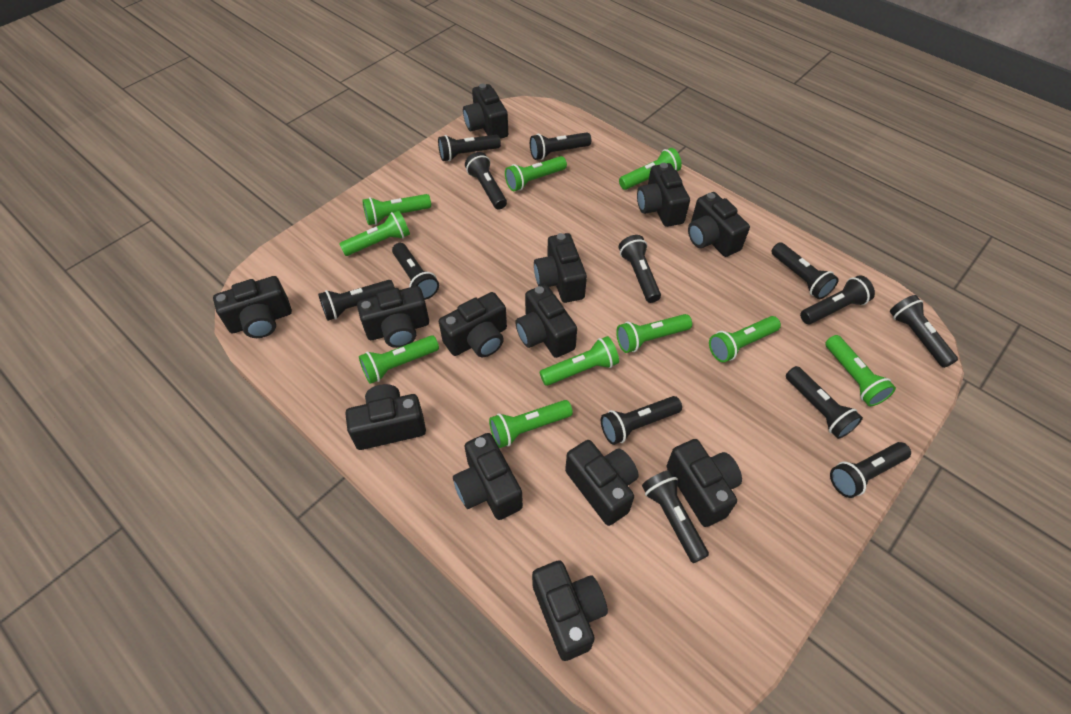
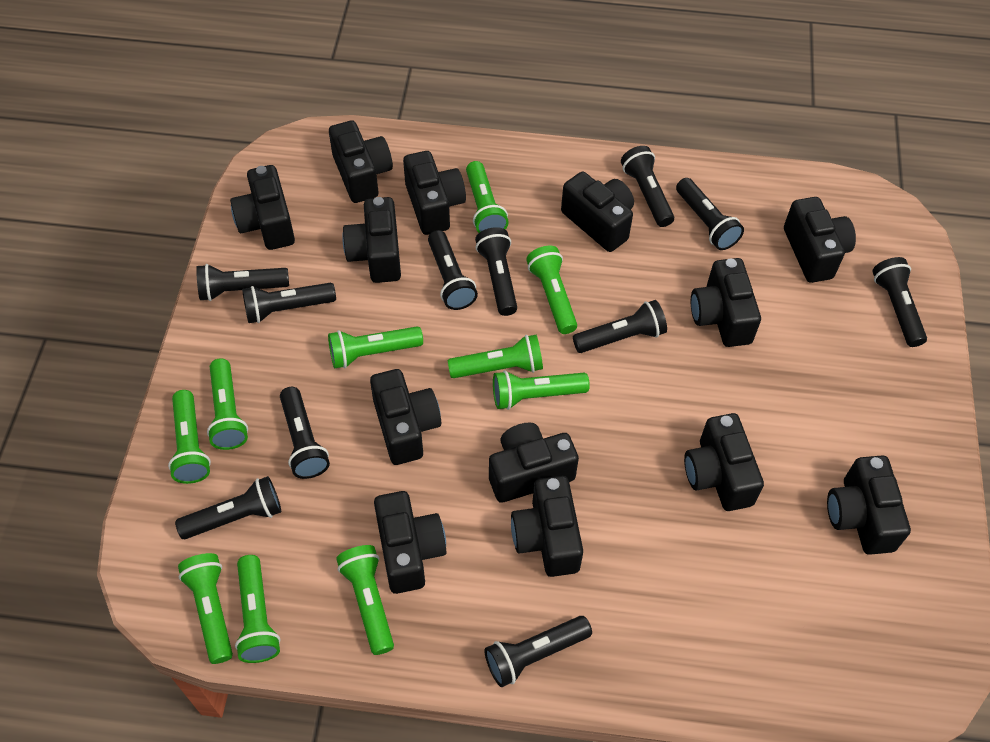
black flashlight: 13 -> 11

